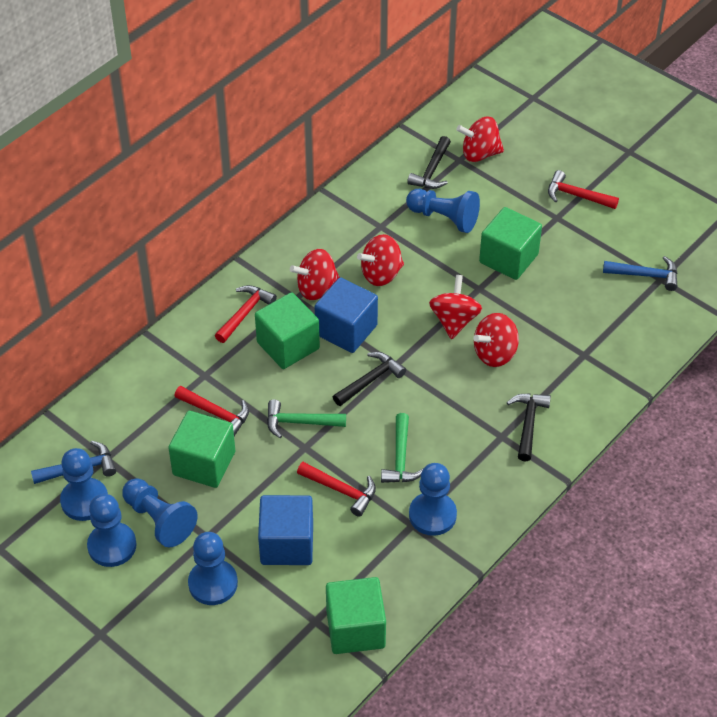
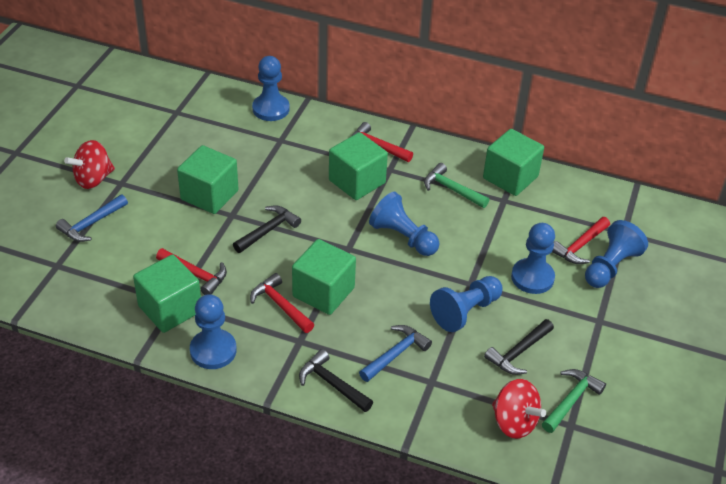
blue cube: 2 -> 0
green cube: 4 -> 5
red spinning top: 5 -> 2

